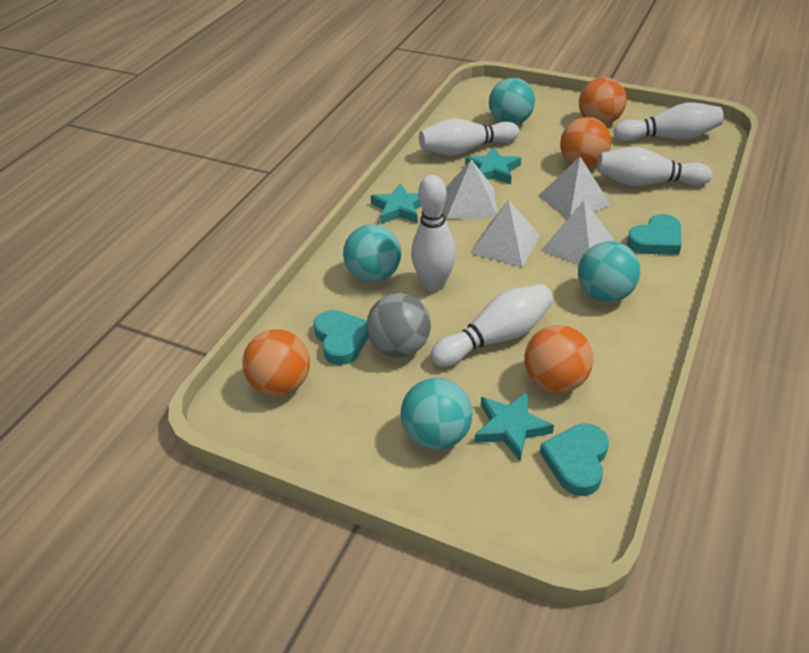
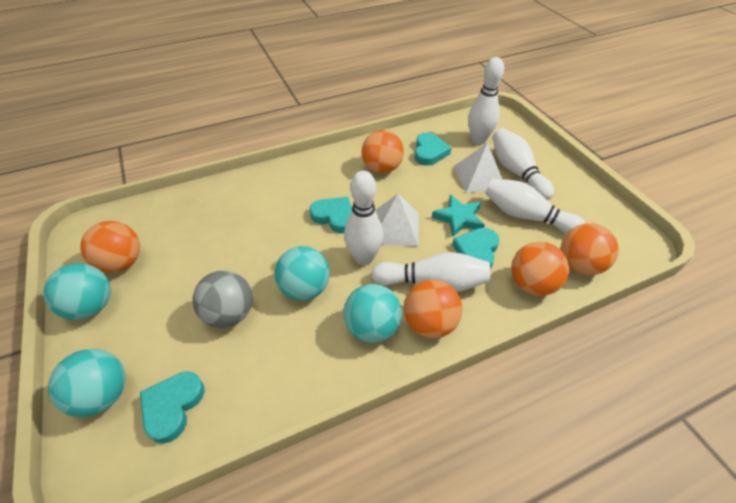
orange ball: 4 -> 5
turquoise heart: 3 -> 4
turquoise star: 3 -> 1
white pyramid: 4 -> 2

